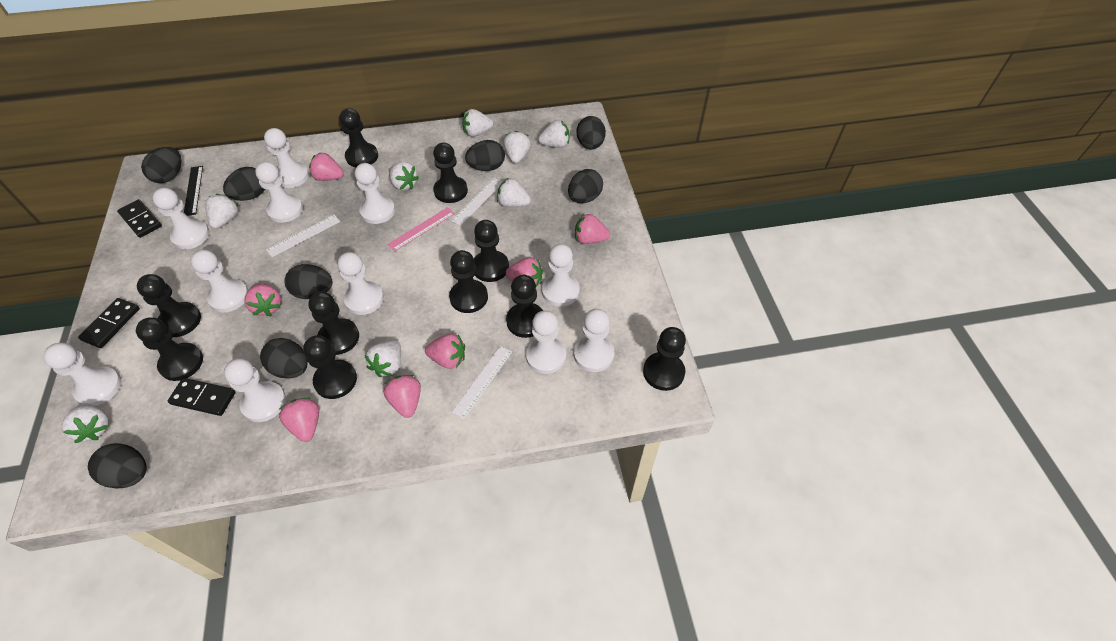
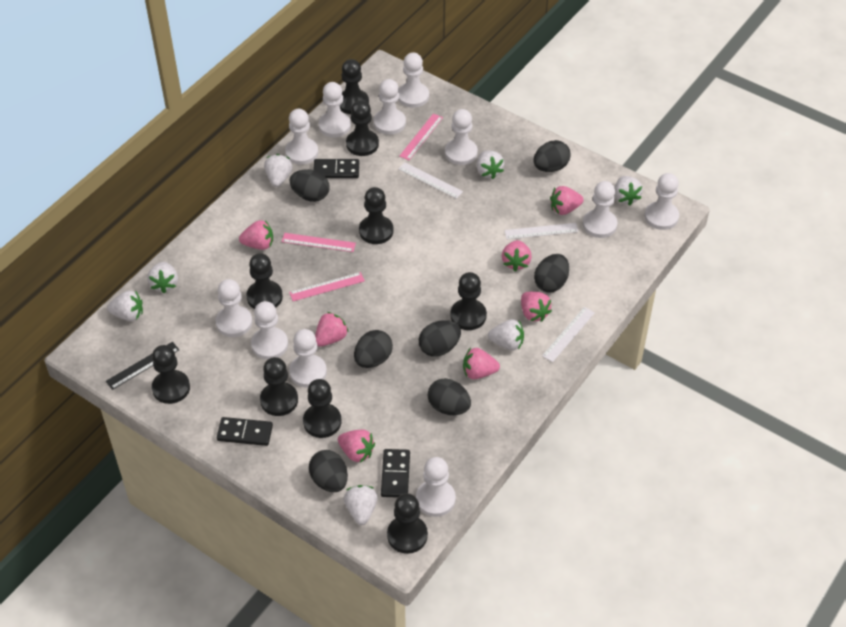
black egg: 8 -> 7
black pawn: 10 -> 9
pink ruler: 1 -> 3
white strawberry: 8 -> 7

